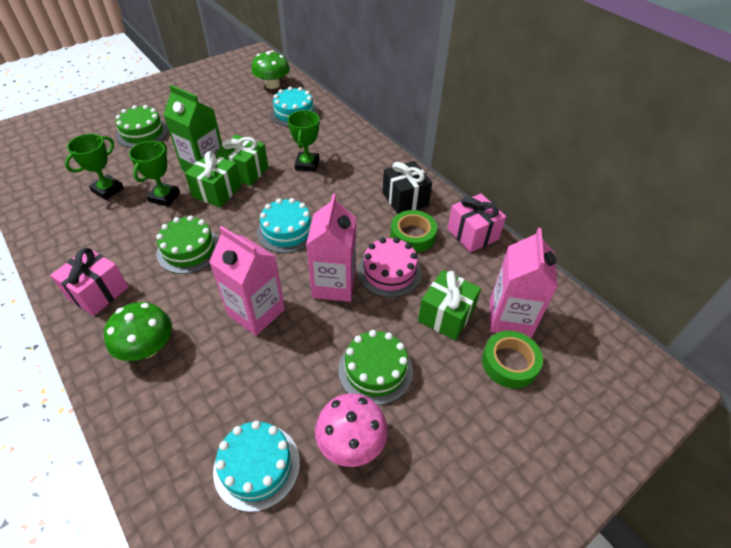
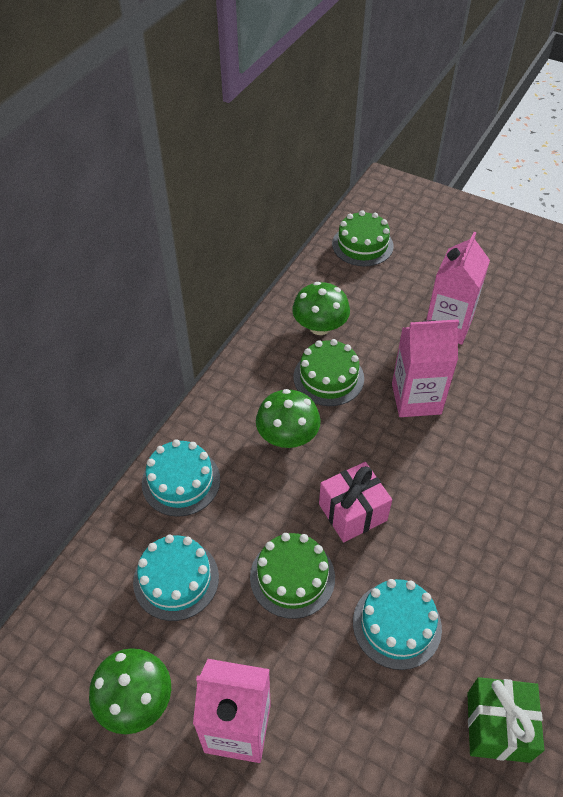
black gift: 1 -> 0
green carton: 1 -> 0
green gift: 3 -> 1
green mushroom: 2 -> 3
green tape: 2 -> 0
green trophy: 3 -> 0
pink cake: 1 -> 0
pink gift: 2 -> 1
pink mushroom: 1 -> 0

